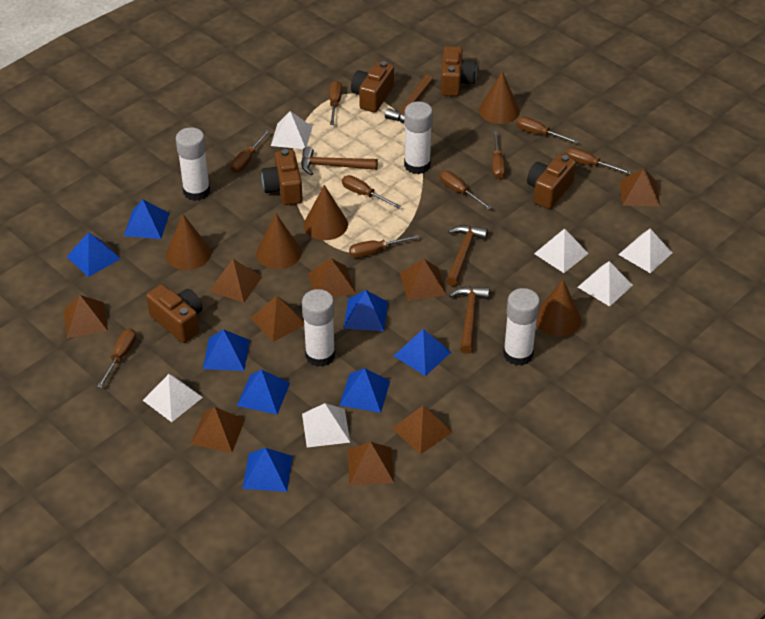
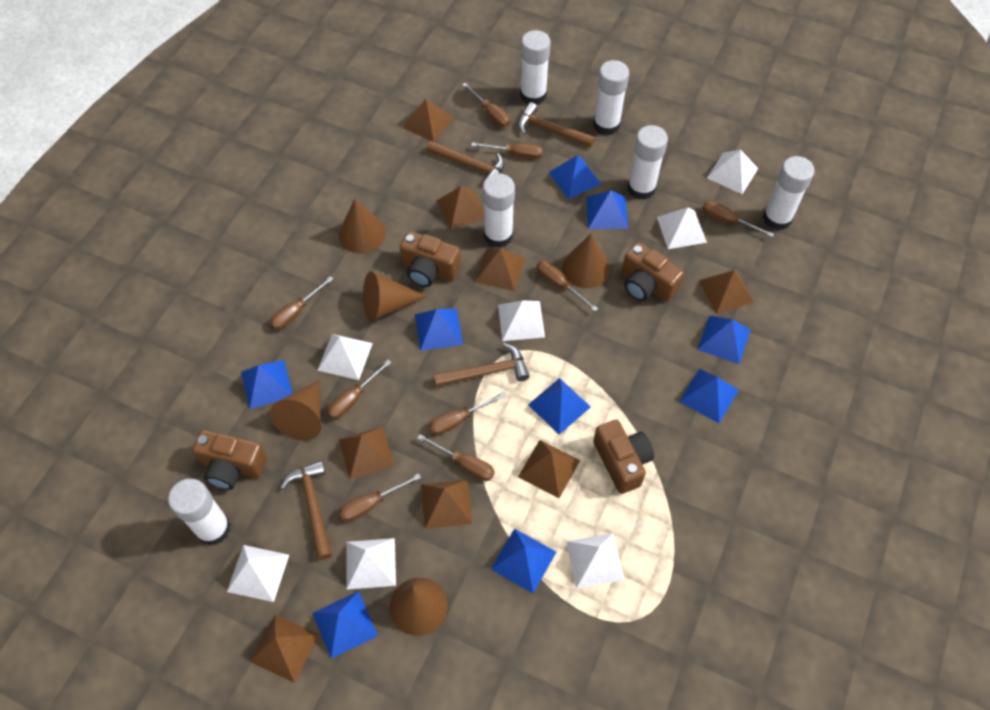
blue pyramid: 8 -> 9
brown camera: 5 -> 4
brown pyramid: 9 -> 8
white glue stick: 4 -> 6
white pyramid: 6 -> 7

